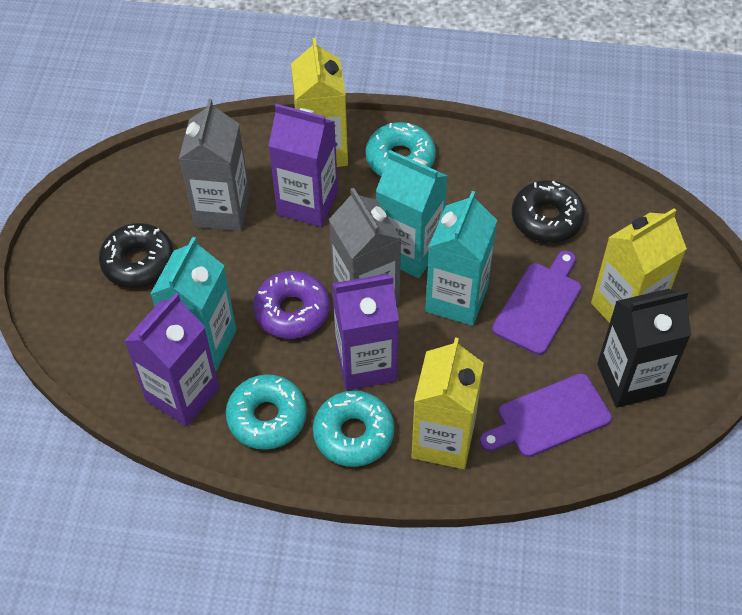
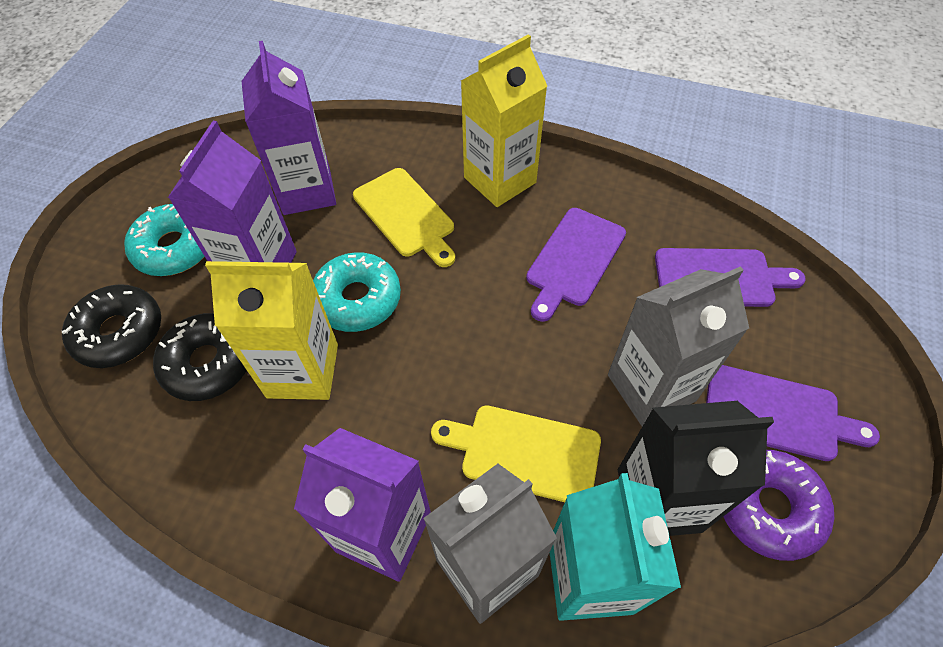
purple cutting board: 2 -> 3
turquoise carton: 3 -> 1
turquoise donut: 3 -> 2
yellow carton: 3 -> 2
yellow cutting board: 0 -> 2

